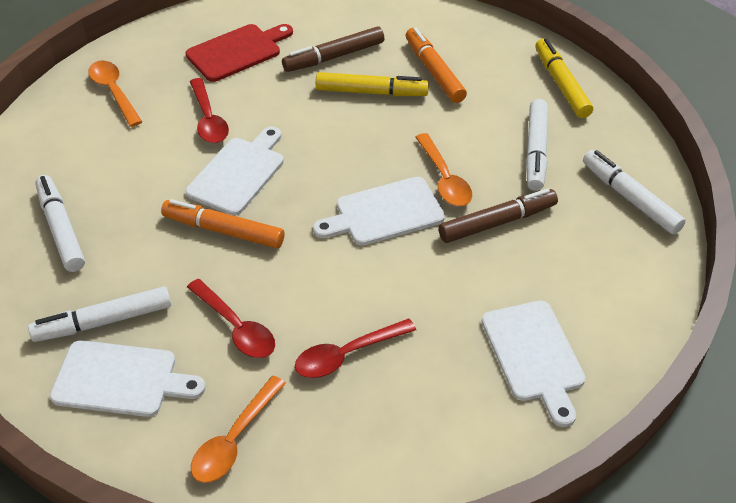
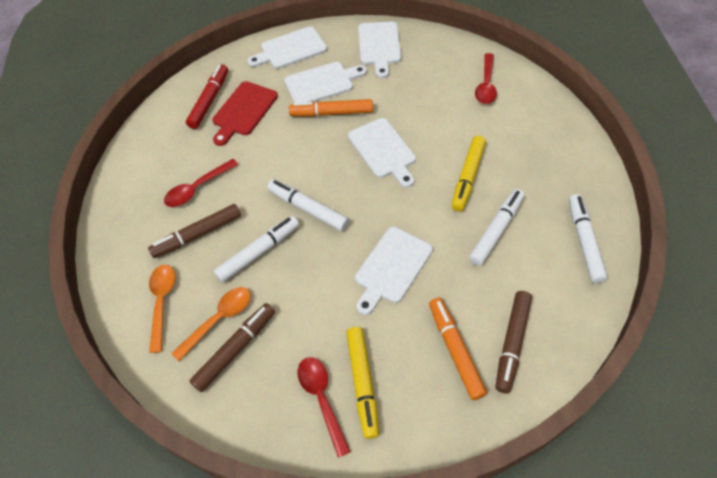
brown marker: 2 -> 3
orange spoon: 3 -> 2
red marker: 0 -> 1
white cutting board: 4 -> 5

